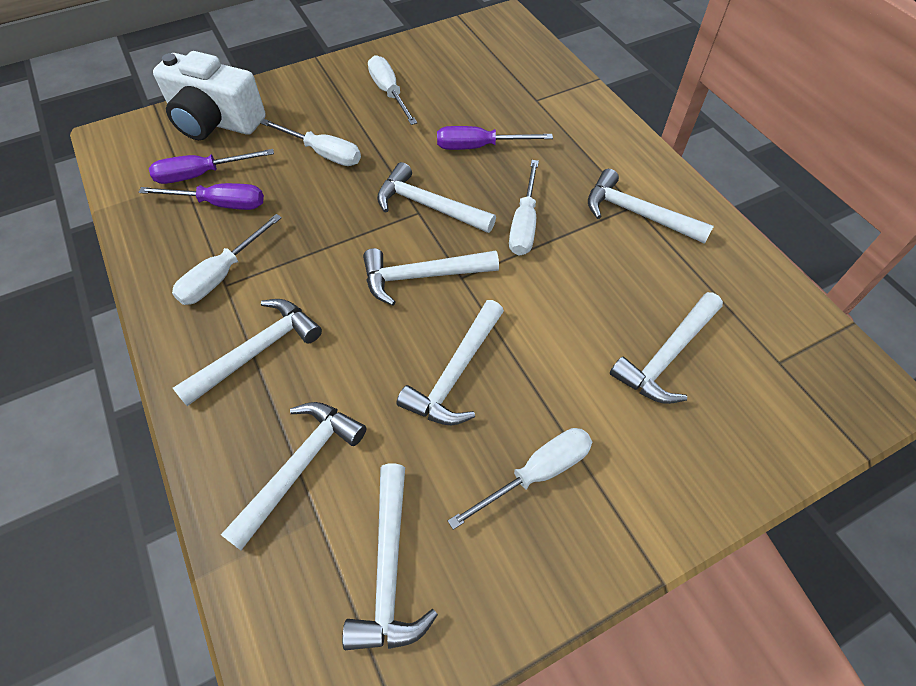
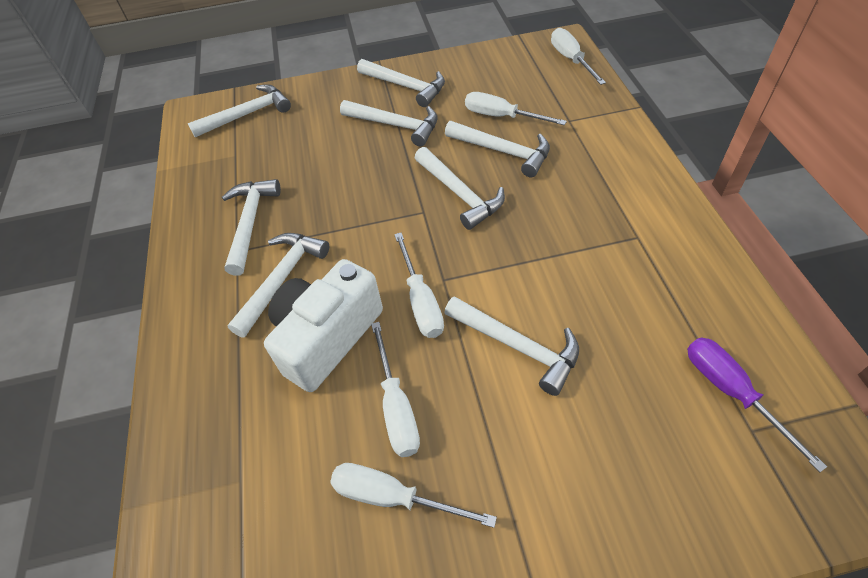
purple screwdriver: 3 -> 1

